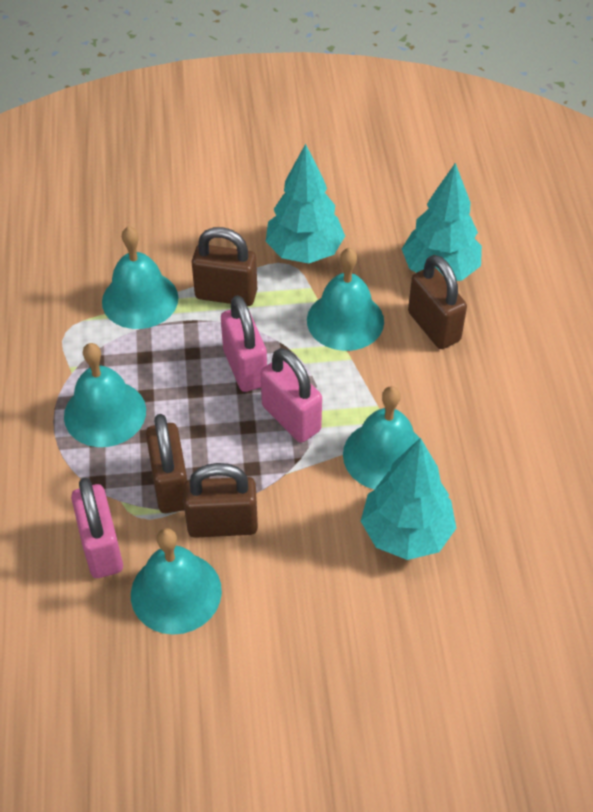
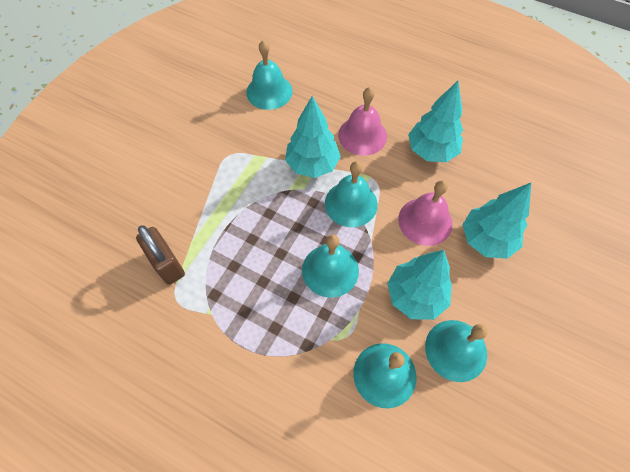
brown padlock: 4 -> 1
pink bell: 0 -> 2
pink padlock: 3 -> 0
turquoise tree: 3 -> 4

